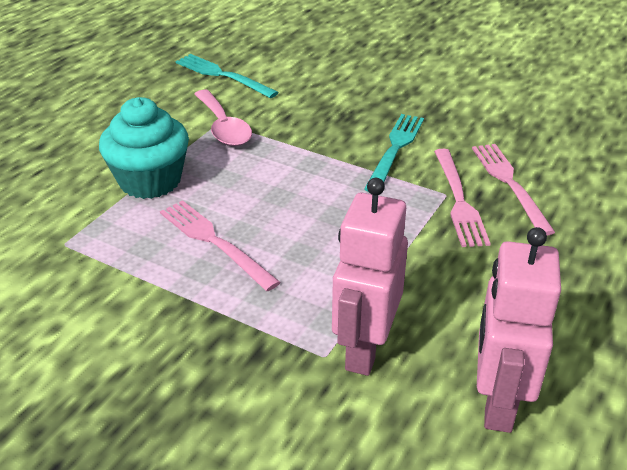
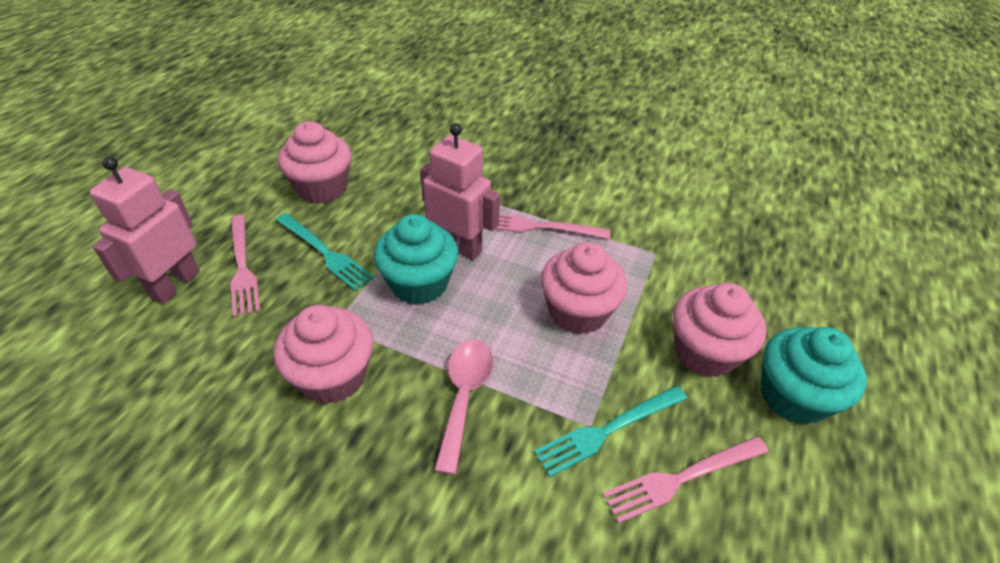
pink cupcake: 0 -> 4
turquoise cupcake: 1 -> 2

